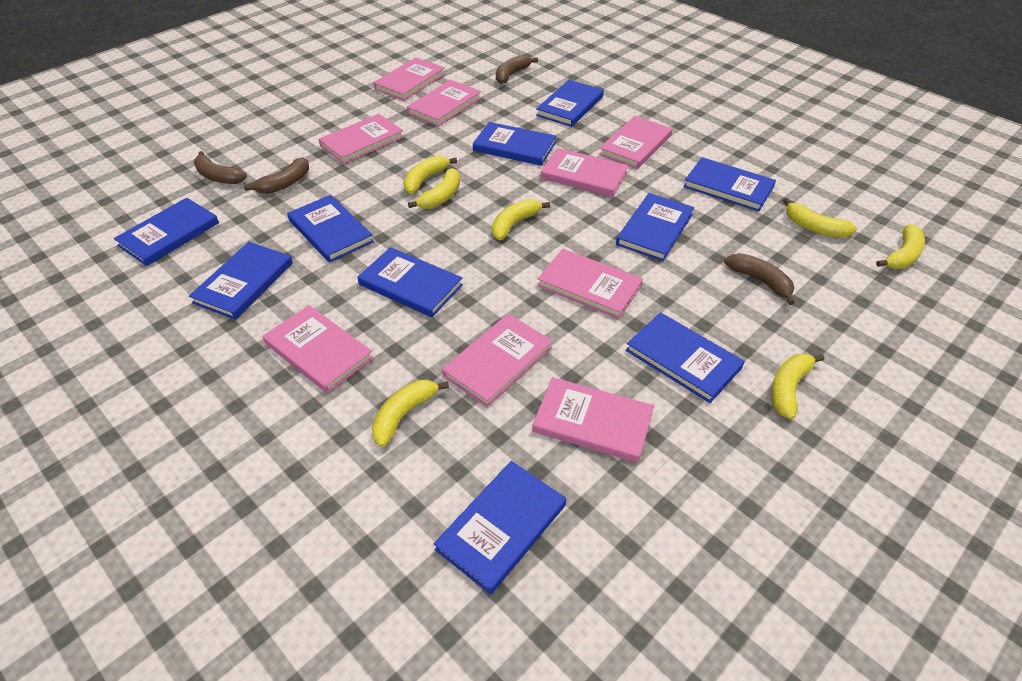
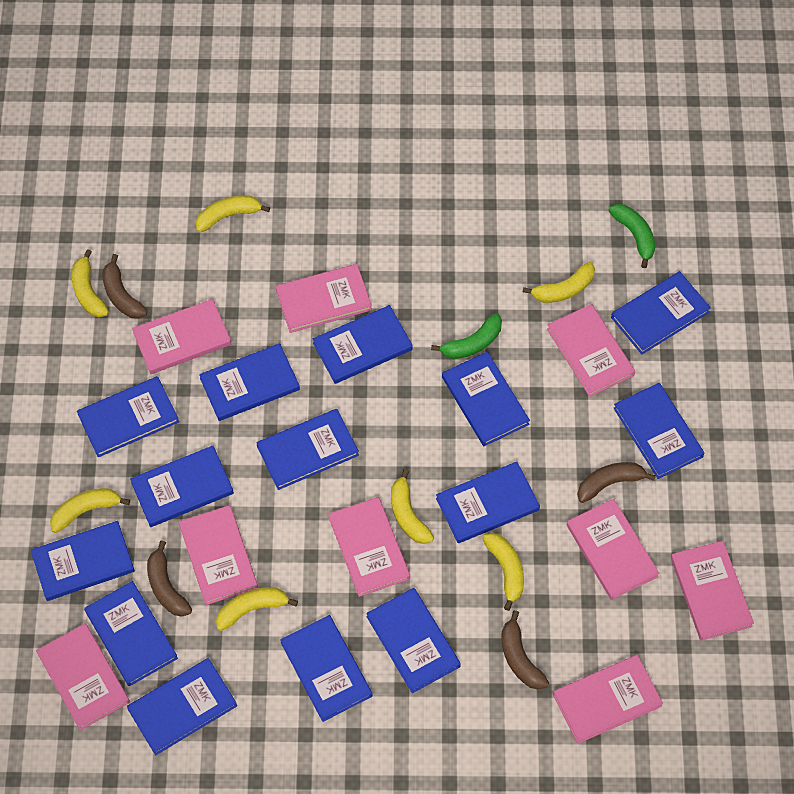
blue book: 10 -> 14
green banana: 0 -> 2

